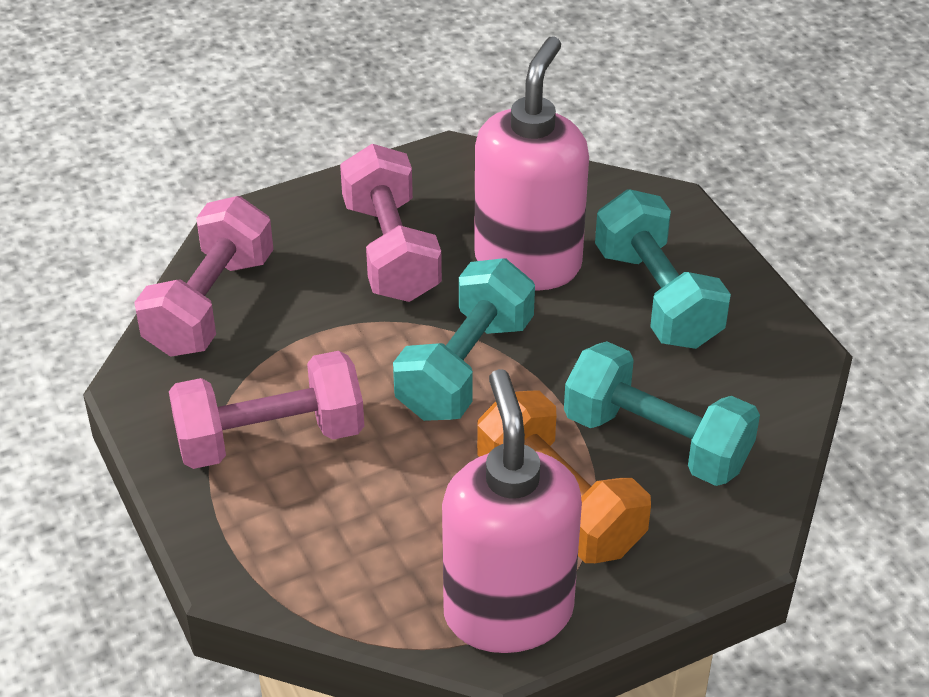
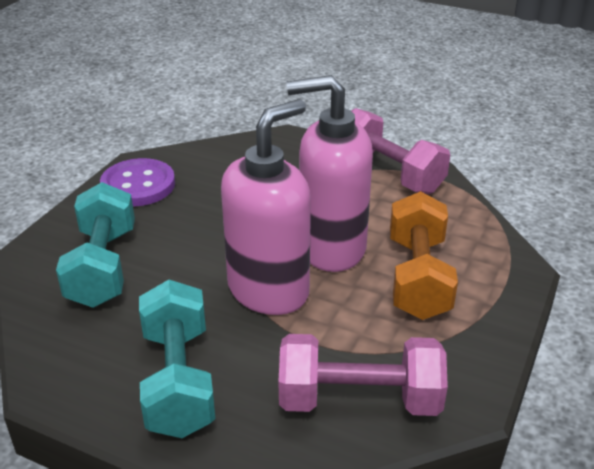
pink dumbbell: 3 -> 2
purple button: 0 -> 1
turquoise dumbbell: 3 -> 2

